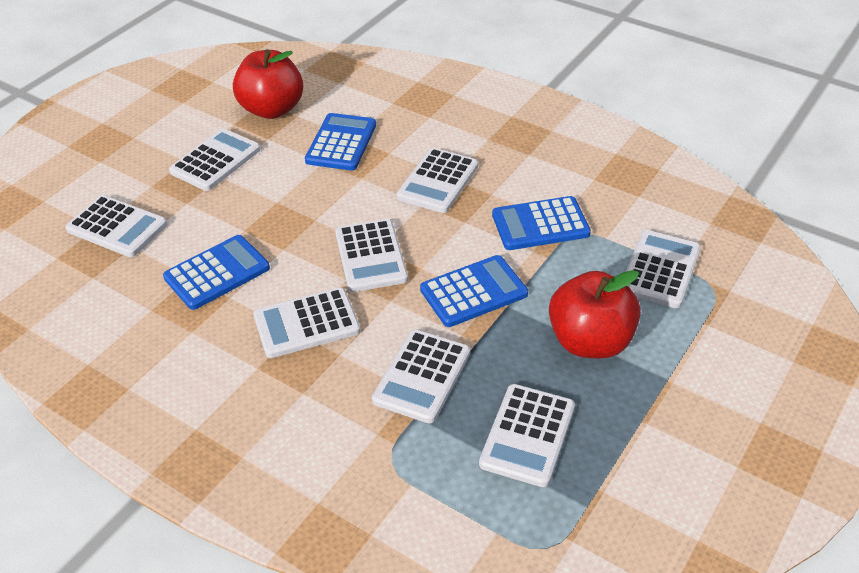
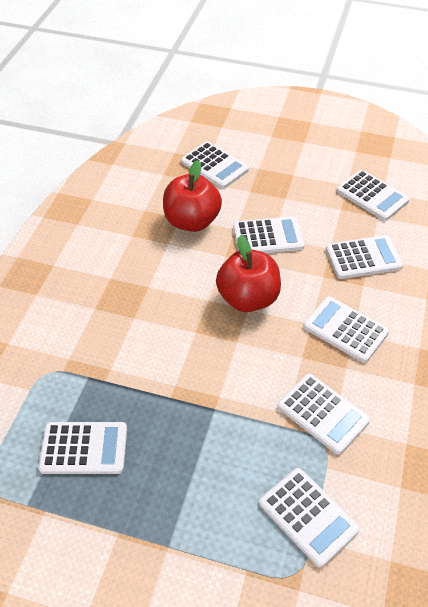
blue calculator: 4 -> 0

